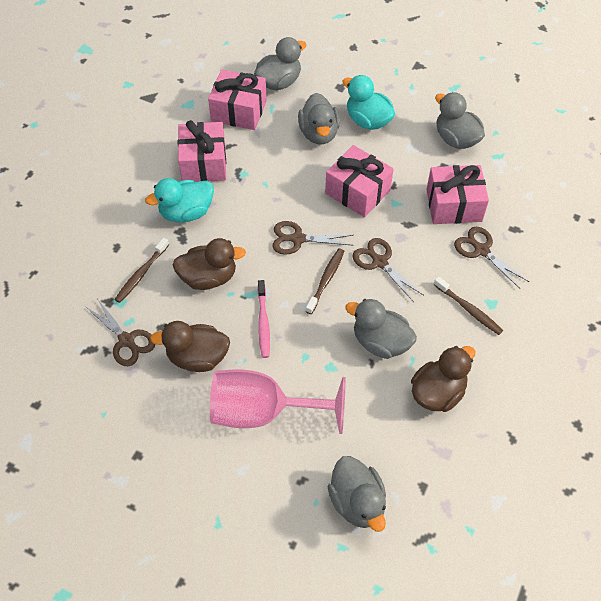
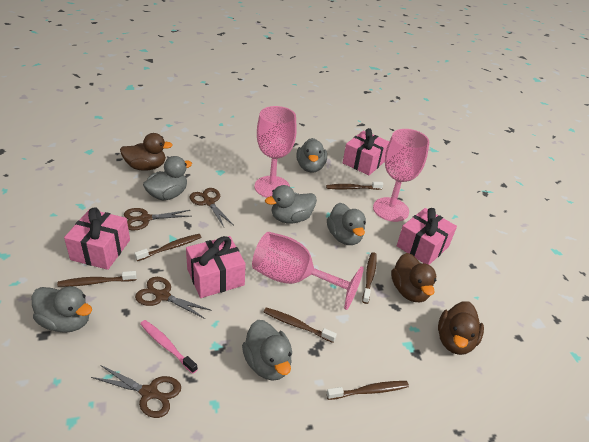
brown toothbrush: 3 -> 6
grey duck: 5 -> 6
pink goblet: 1 -> 3
turquoise duck: 2 -> 0

